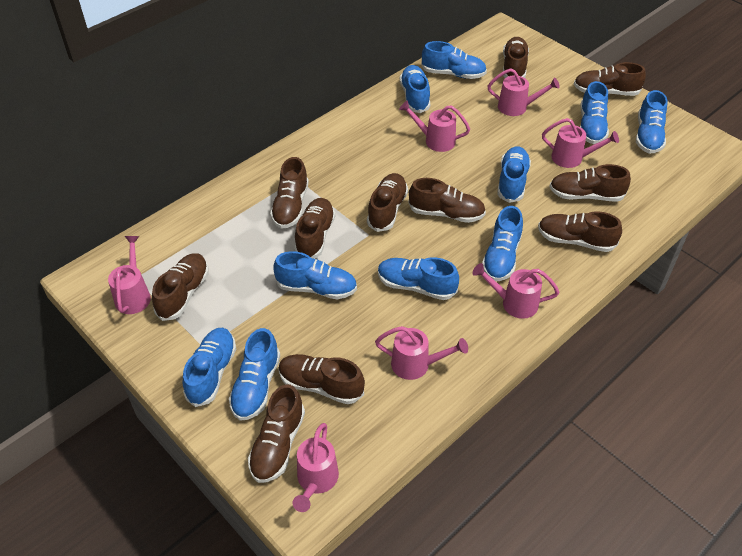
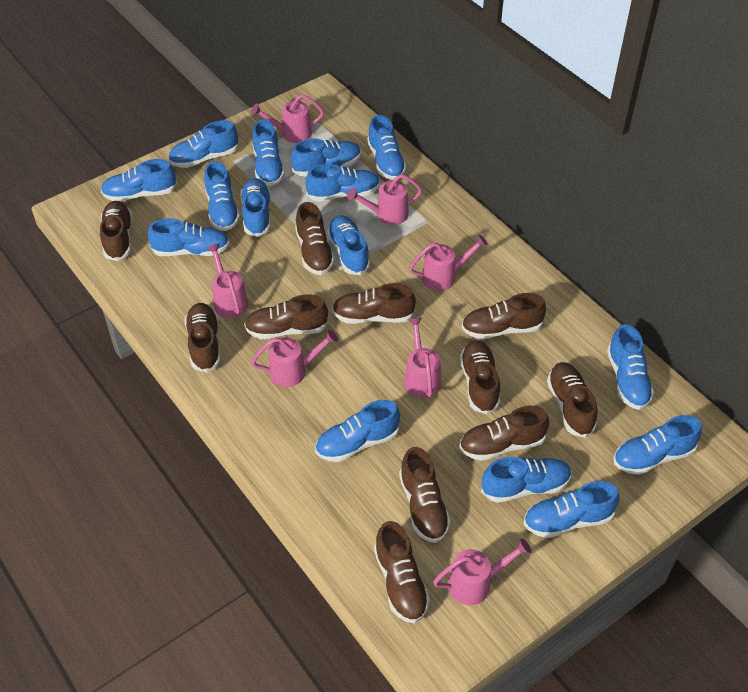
blue shoe: 10 -> 15

